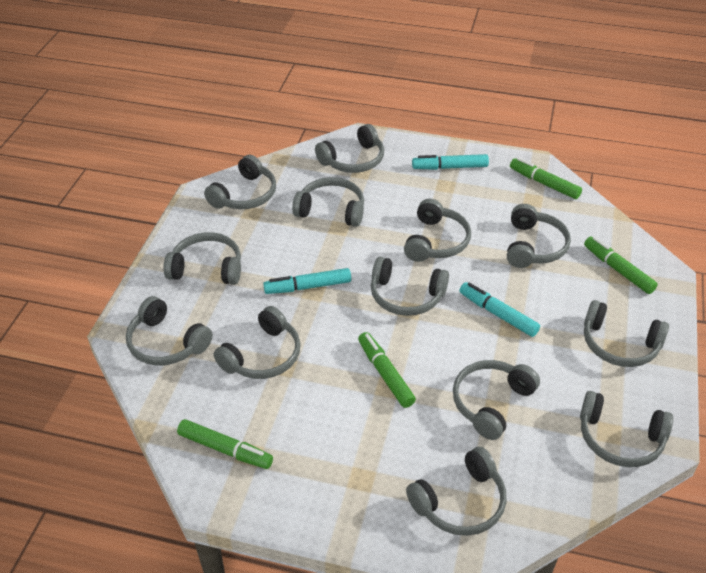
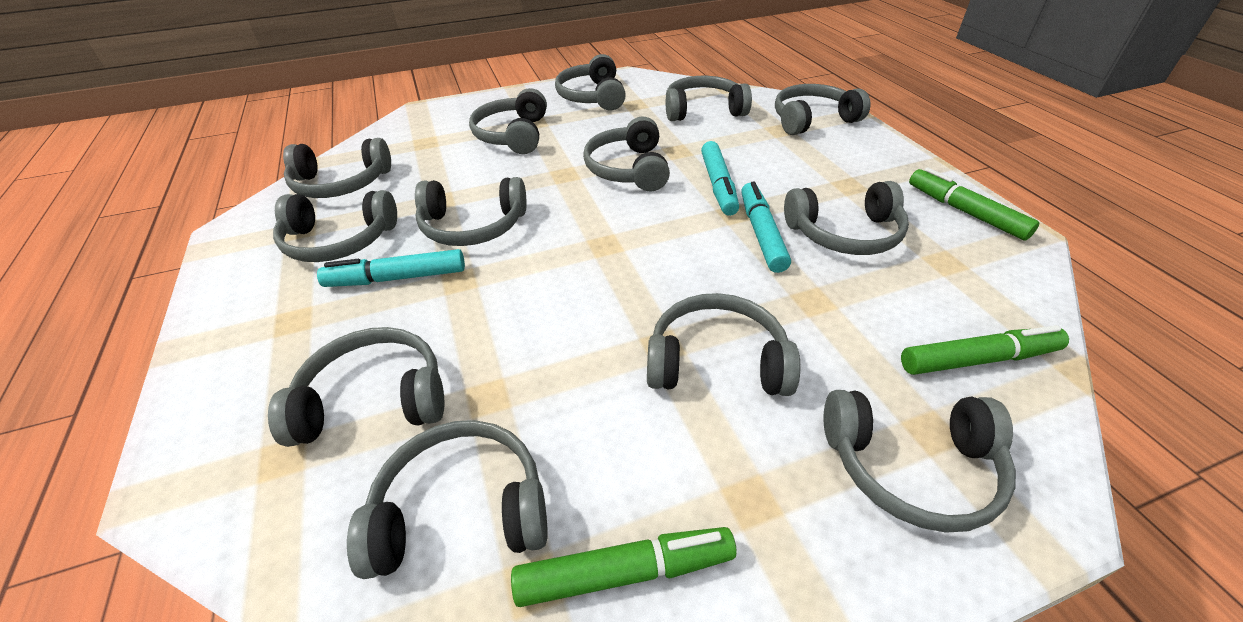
green marker: 4 -> 3

